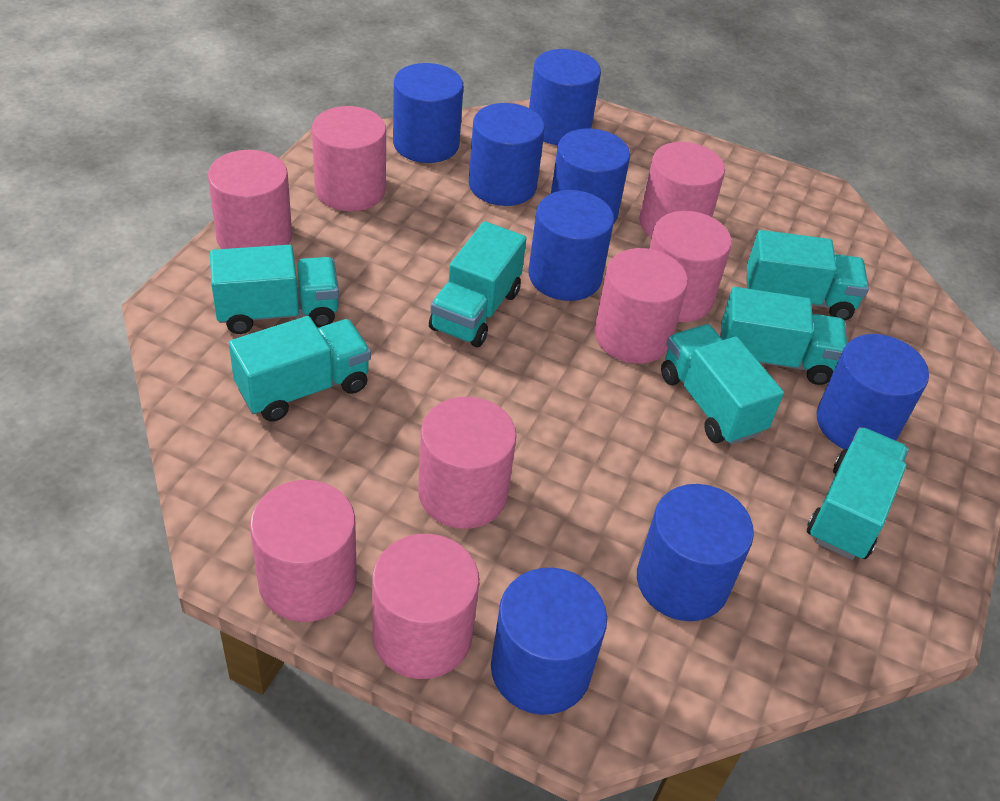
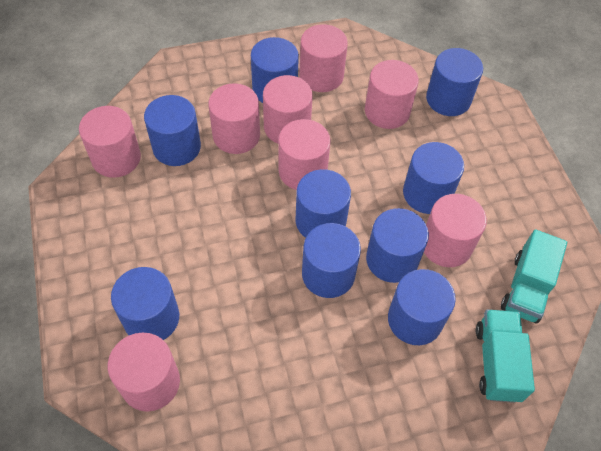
blue cylinder: 8 -> 9
turquoise truck: 7 -> 2

